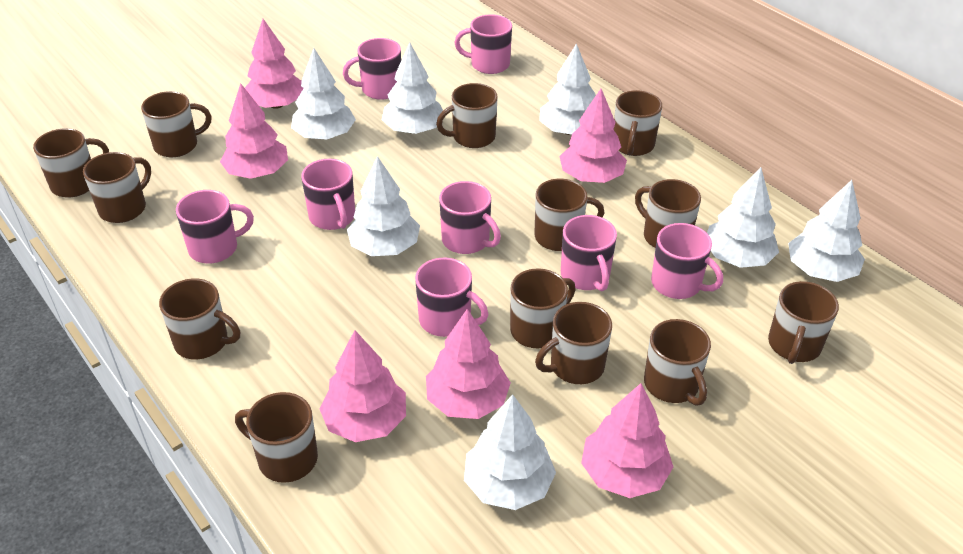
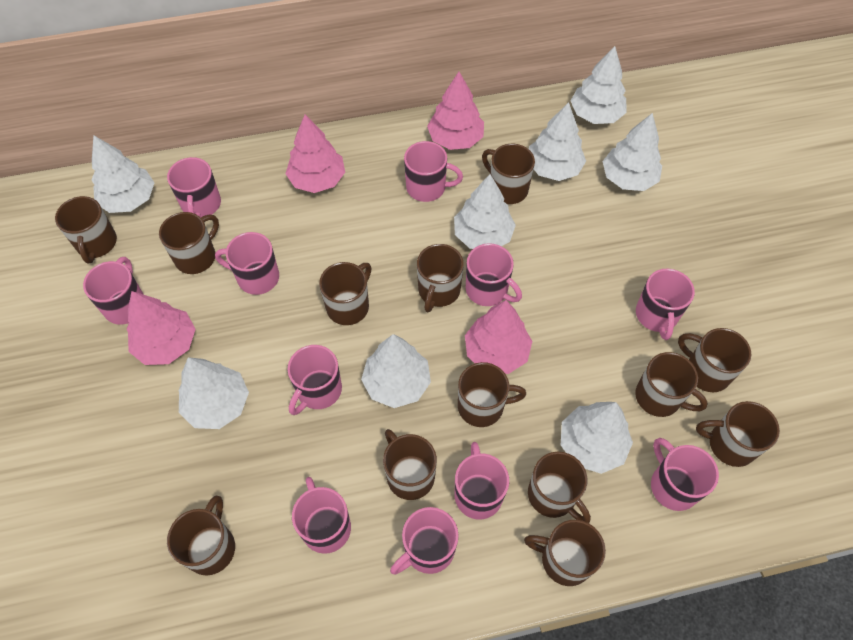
pink mug: 8 -> 11
pink tree: 6 -> 4
white tree: 7 -> 8

